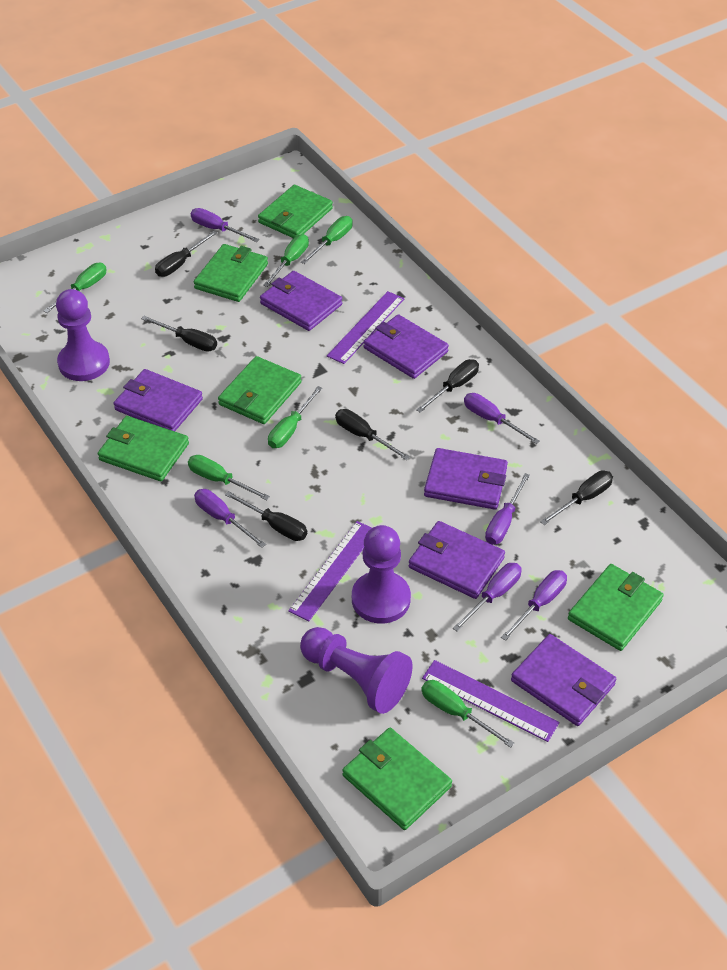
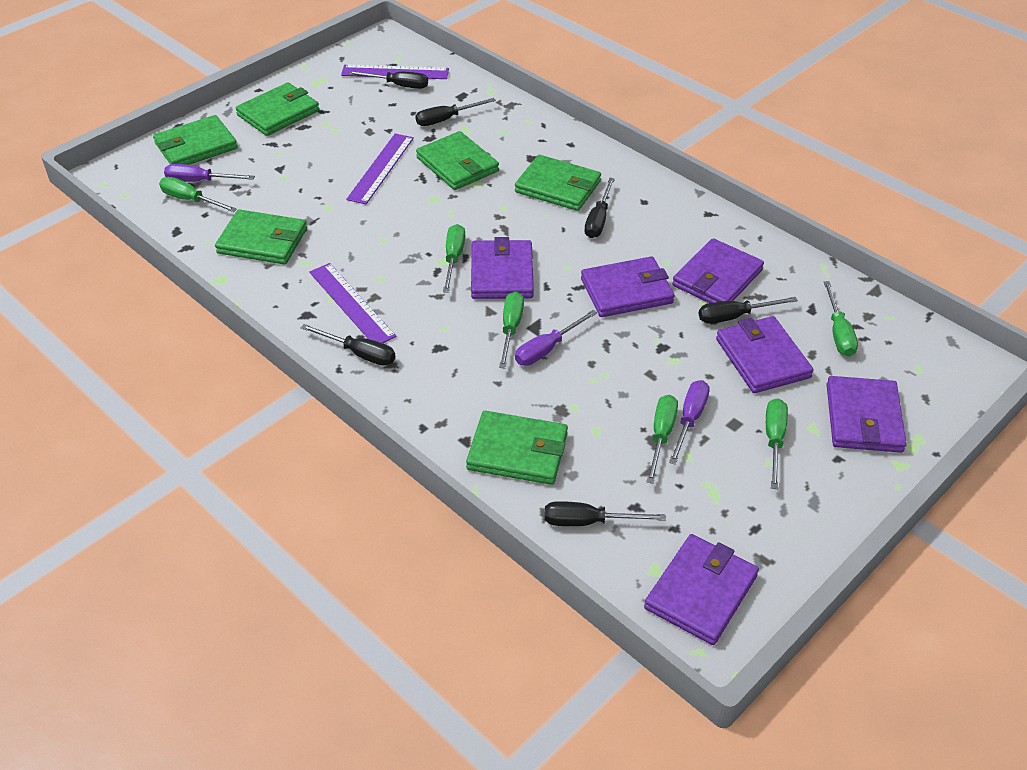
purple pawn: 3 -> 0
purple screwdriver: 6 -> 3

